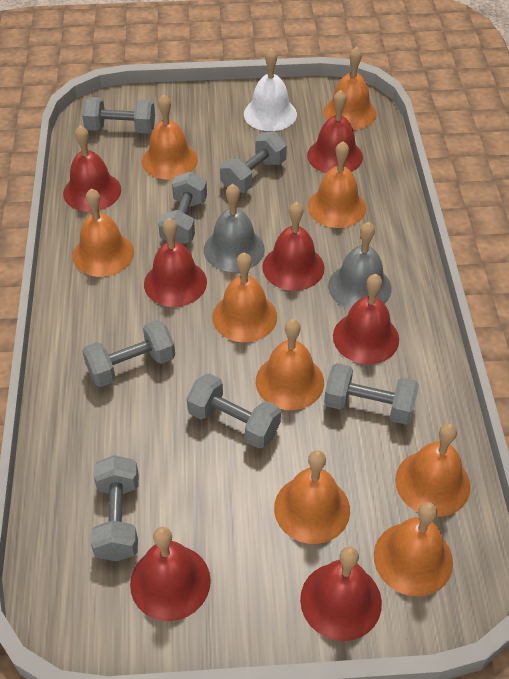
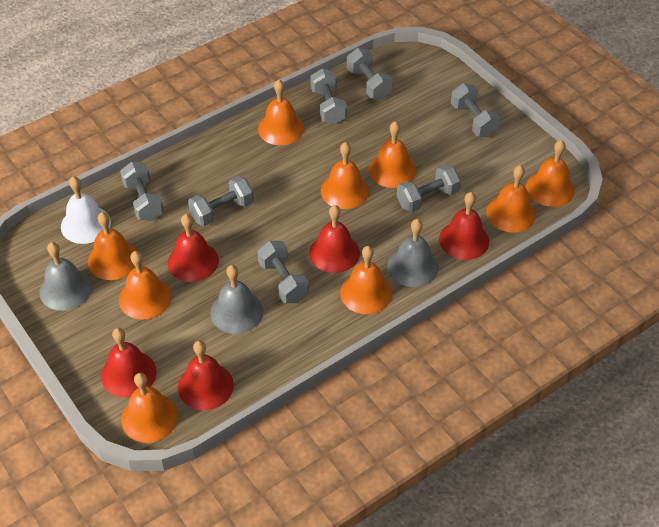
grey bell: 2 -> 3
red bell: 7 -> 5

